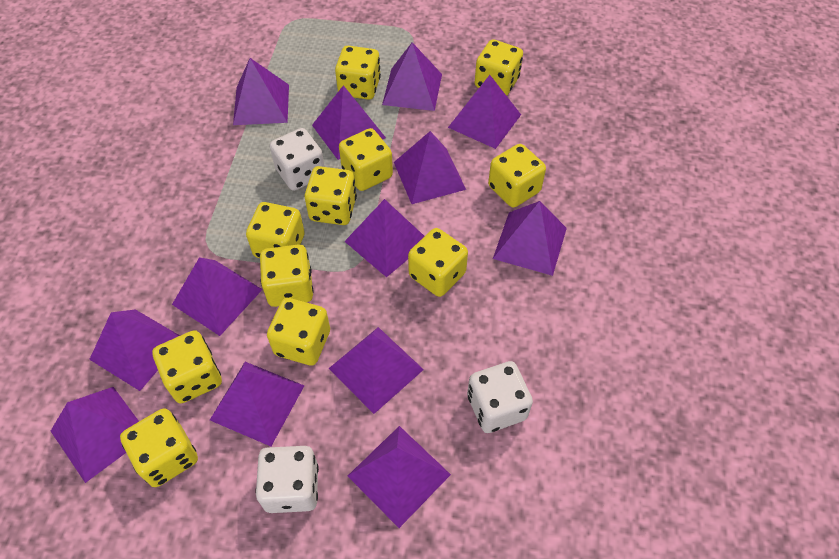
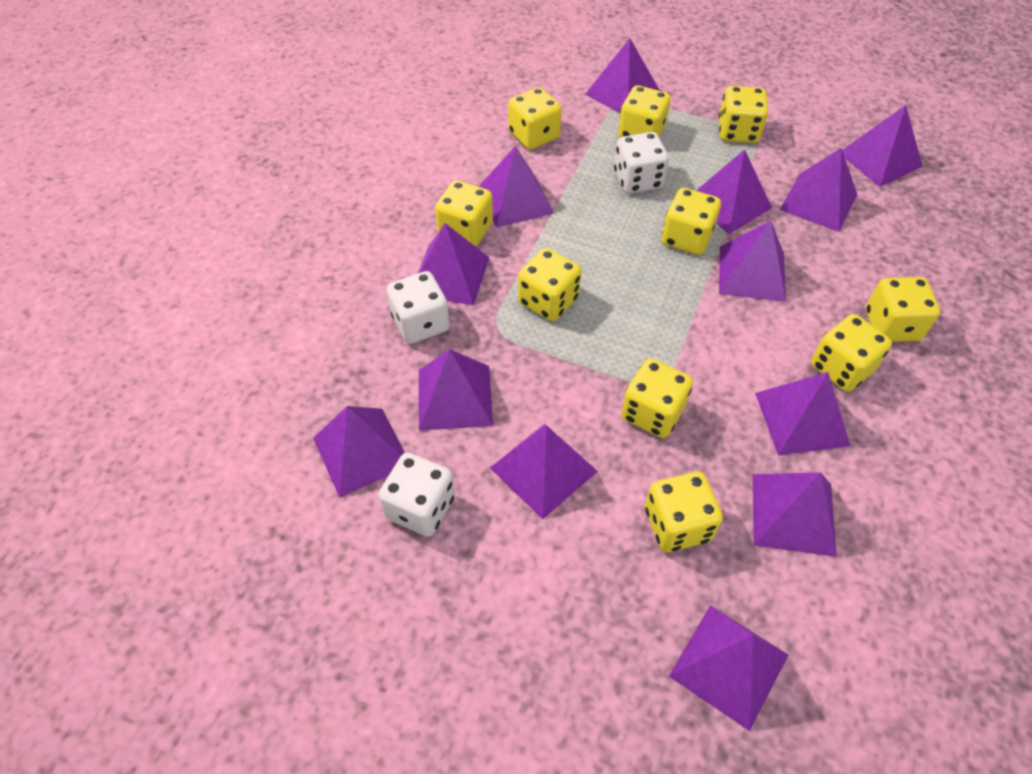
yellow dice: 11 -> 10

